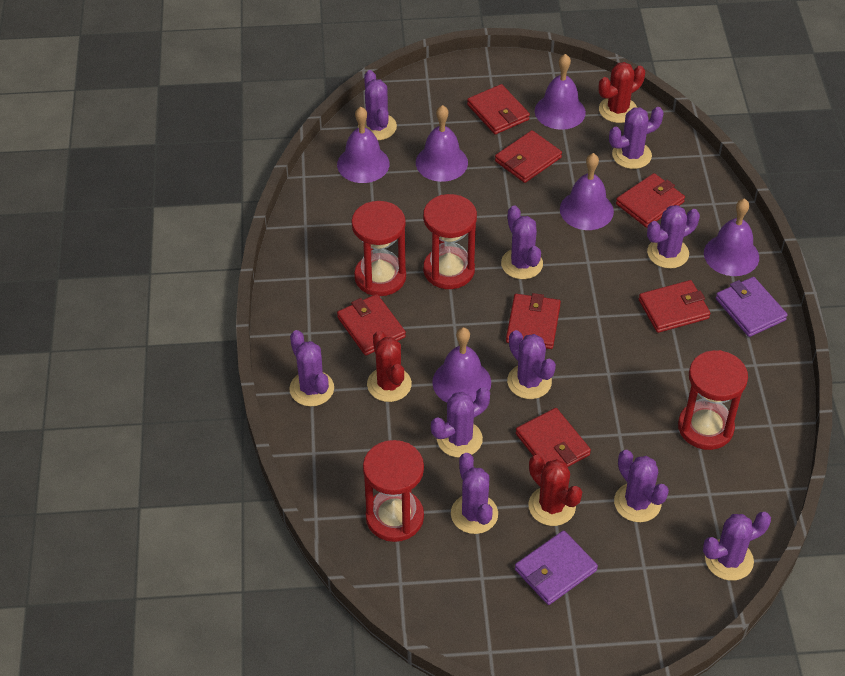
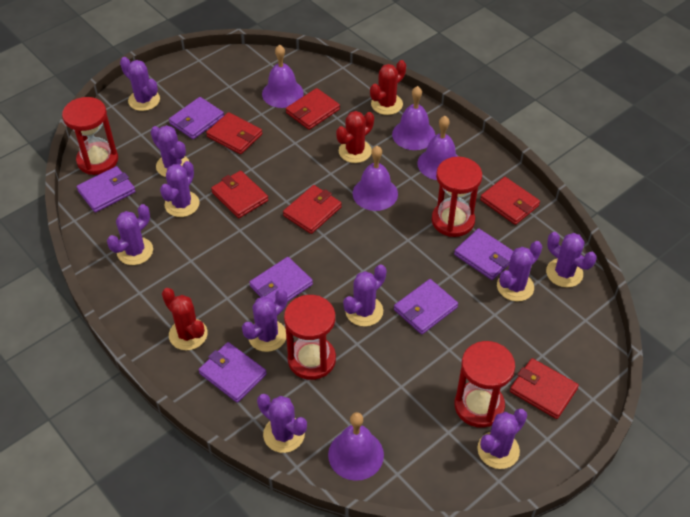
purple bell: 6 -> 5
purple wallet: 2 -> 6
red wallet: 7 -> 6

